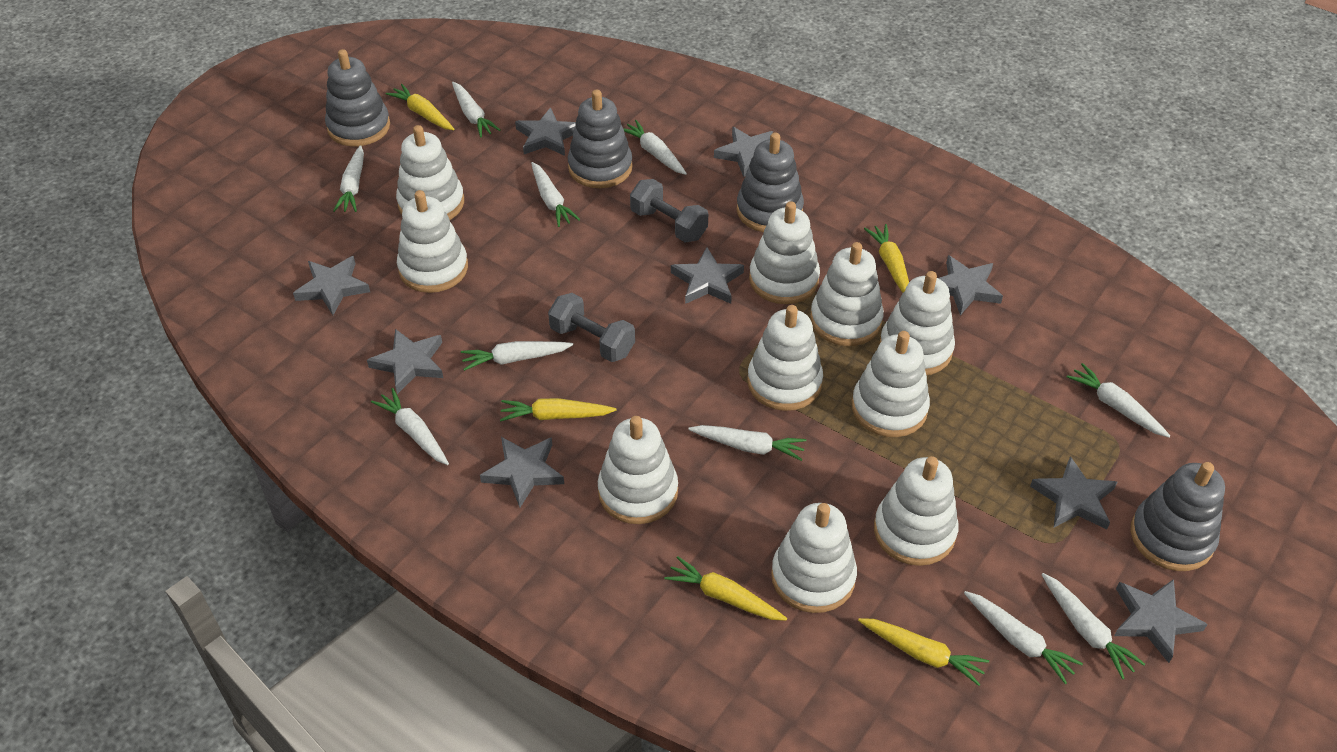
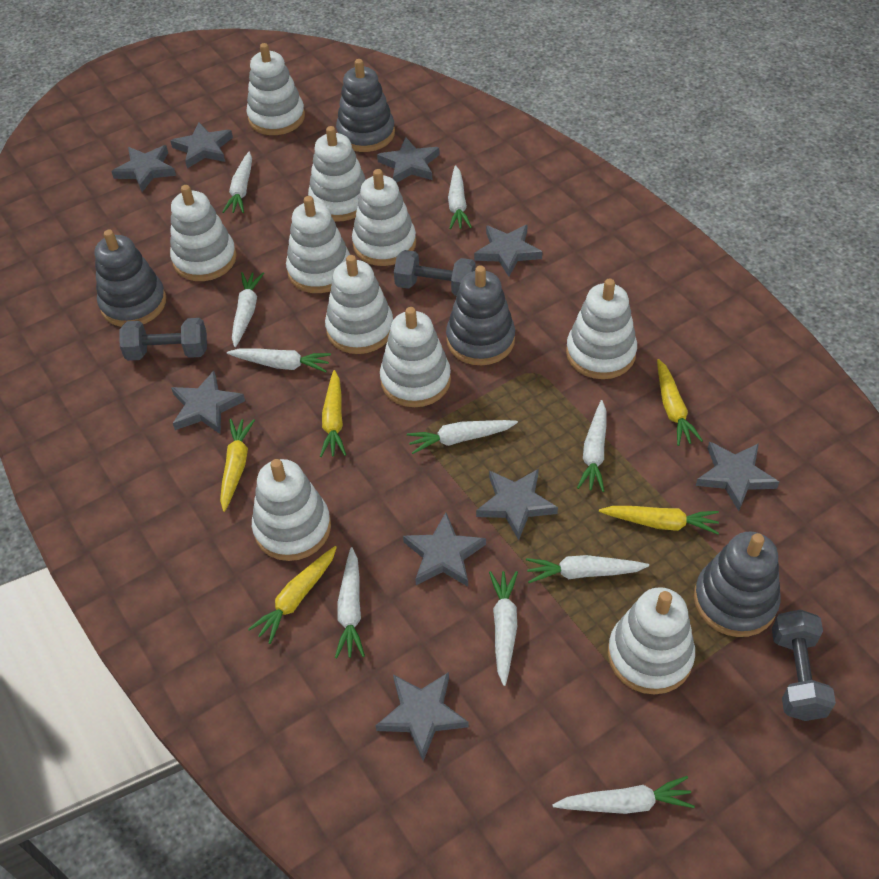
grey dumbbell: 2 -> 3

